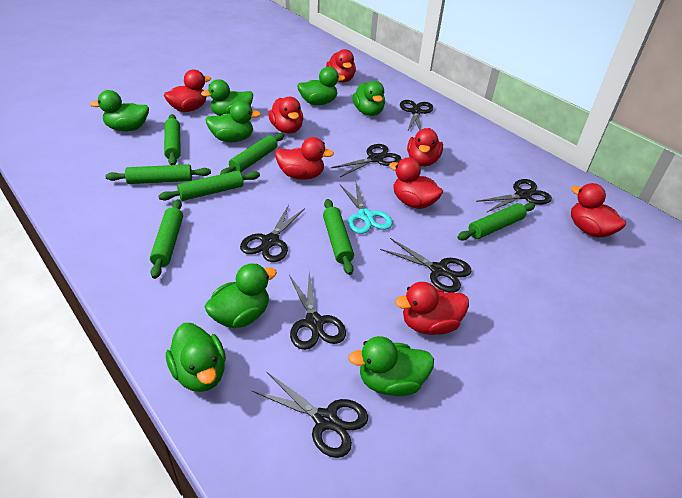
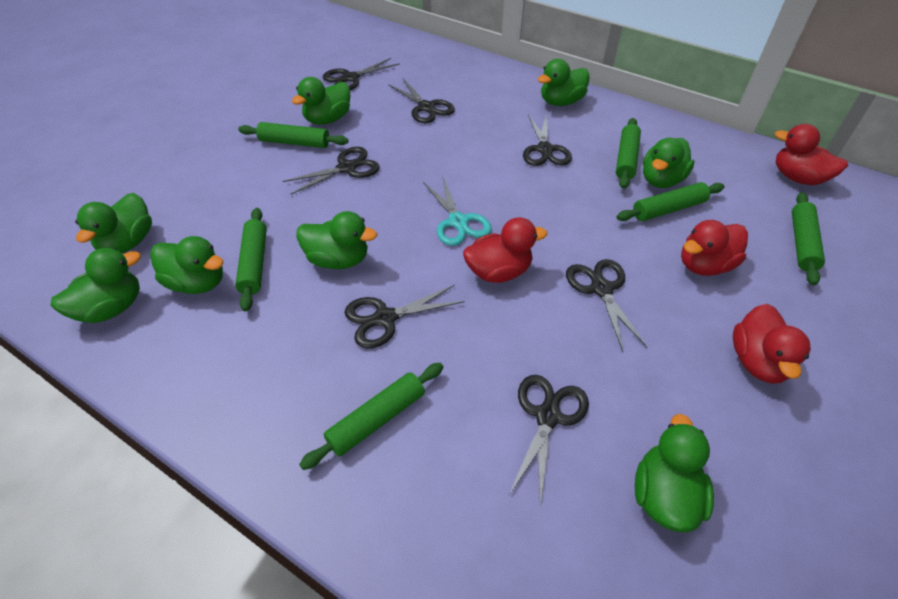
green rolling pin: 7 -> 6
red duck: 8 -> 4

